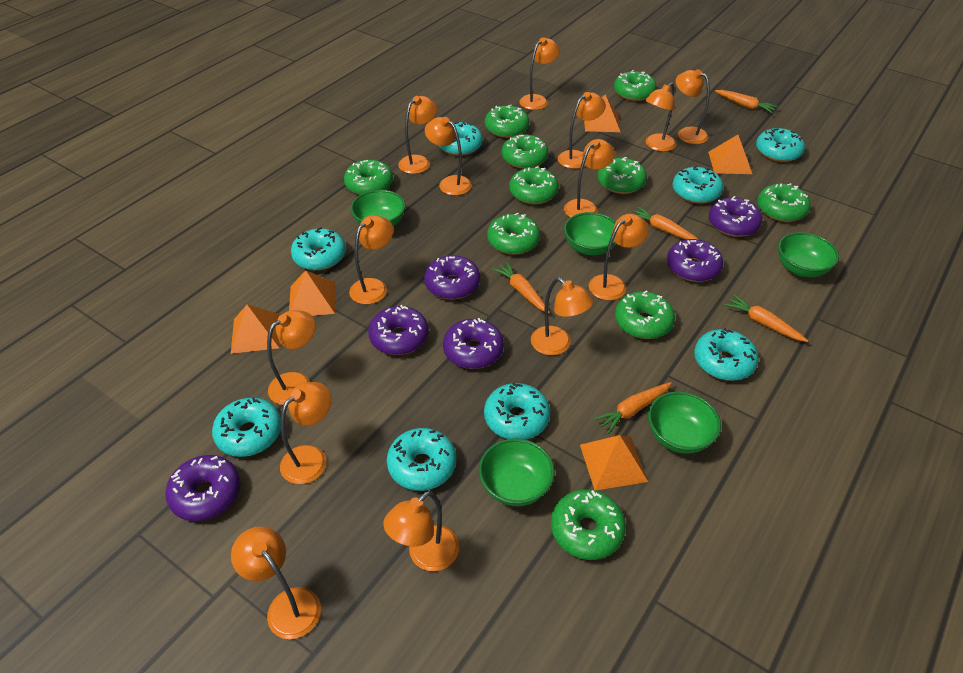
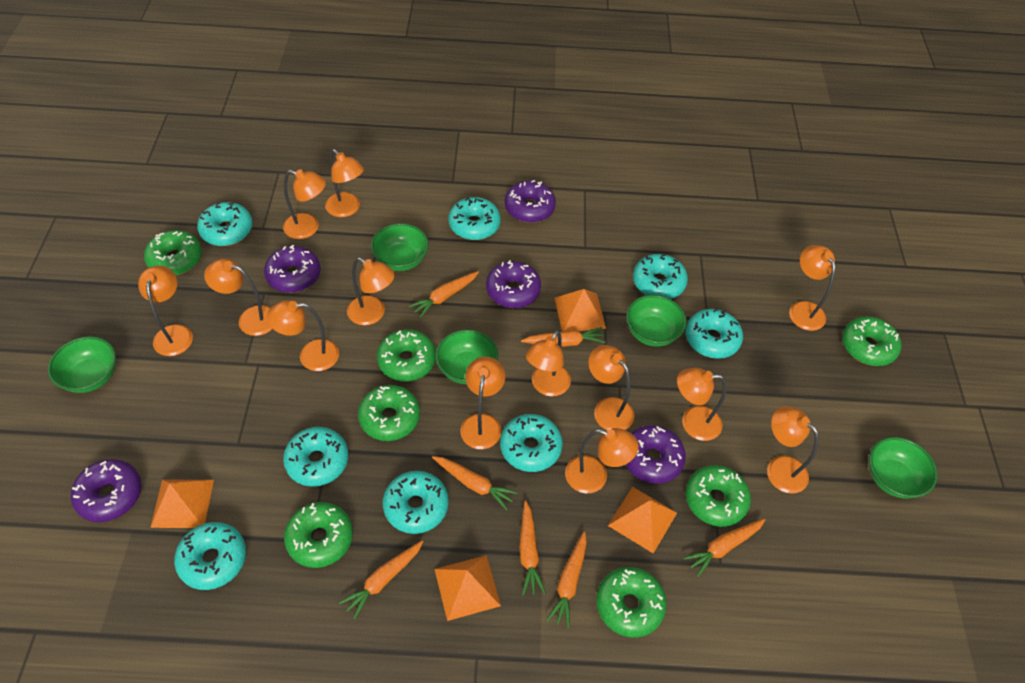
green donut: 10 -> 7
orange carrot: 5 -> 7
orange lamp: 14 -> 13
orange pyramid: 5 -> 4
purple donut: 6 -> 5

